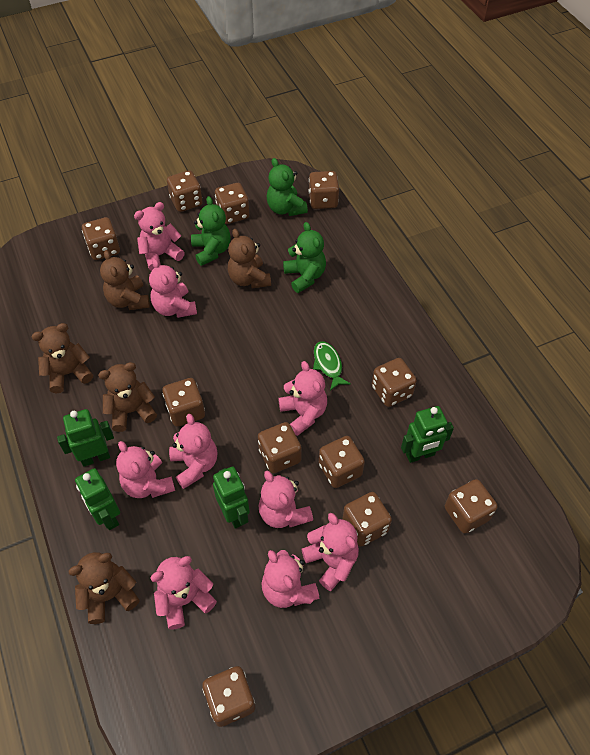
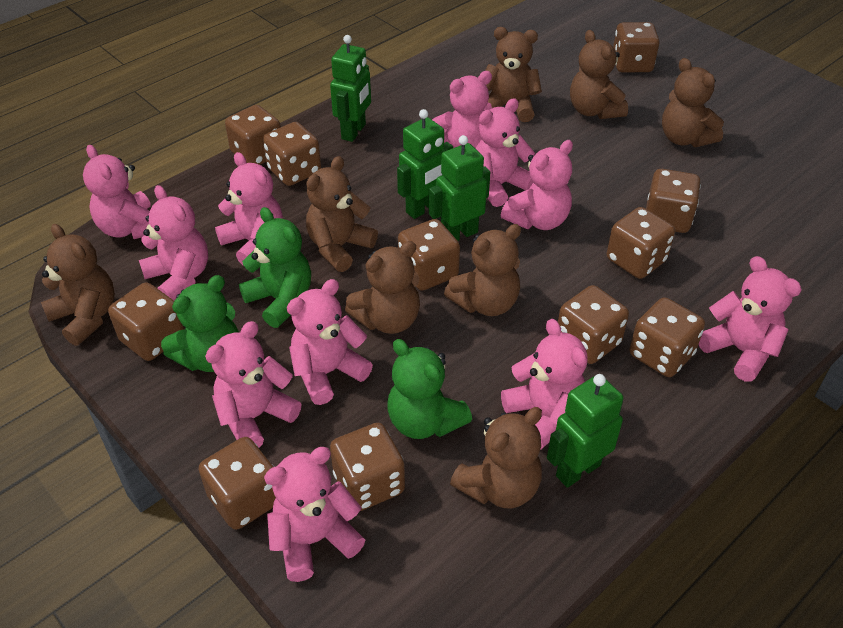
brown teddy bear: 5 -> 8
green fish: 1 -> 0
pink teddy bear: 9 -> 11

